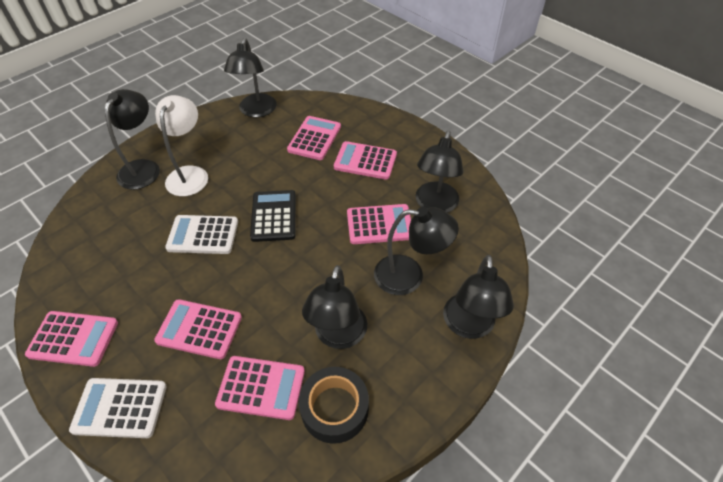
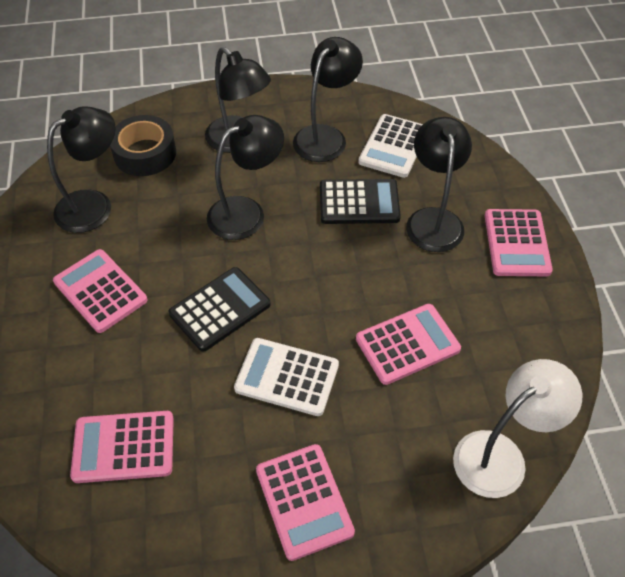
black calculator: 1 -> 2
black lamp: 6 -> 5
pink calculator: 6 -> 5

